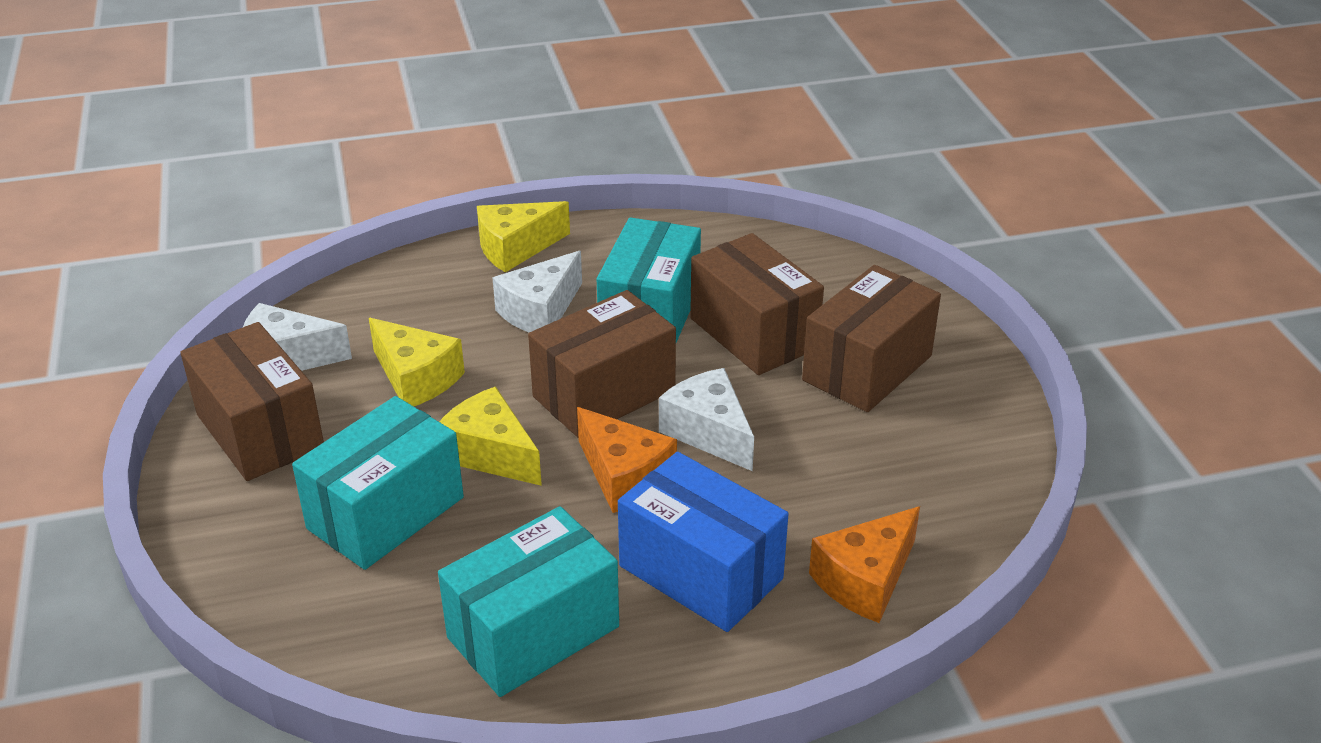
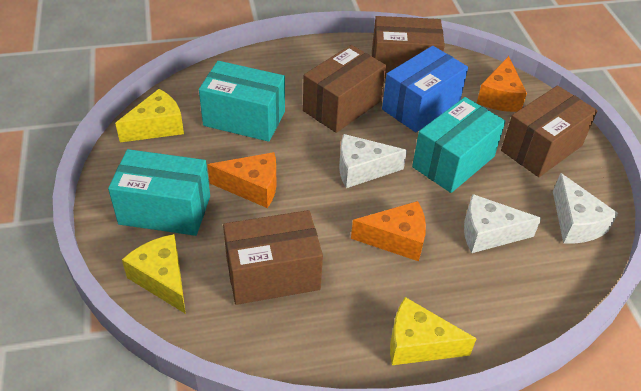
orange cheese: 2 -> 3

